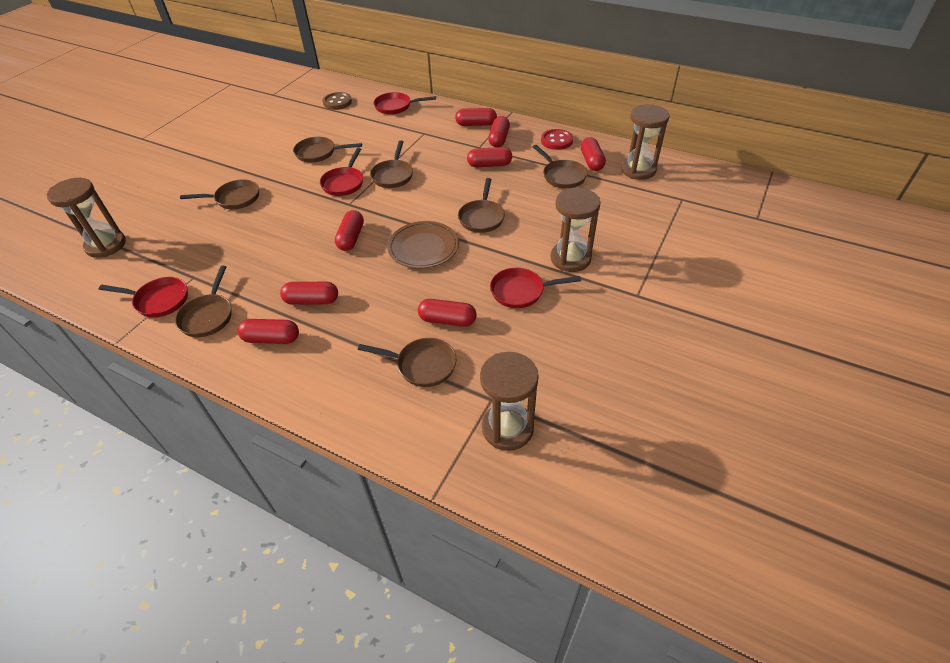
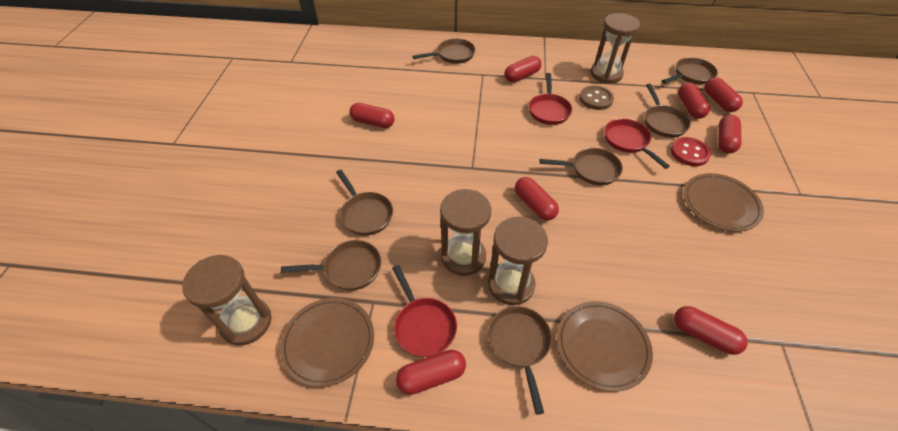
brown plate: 1 -> 3
red pan: 4 -> 3

